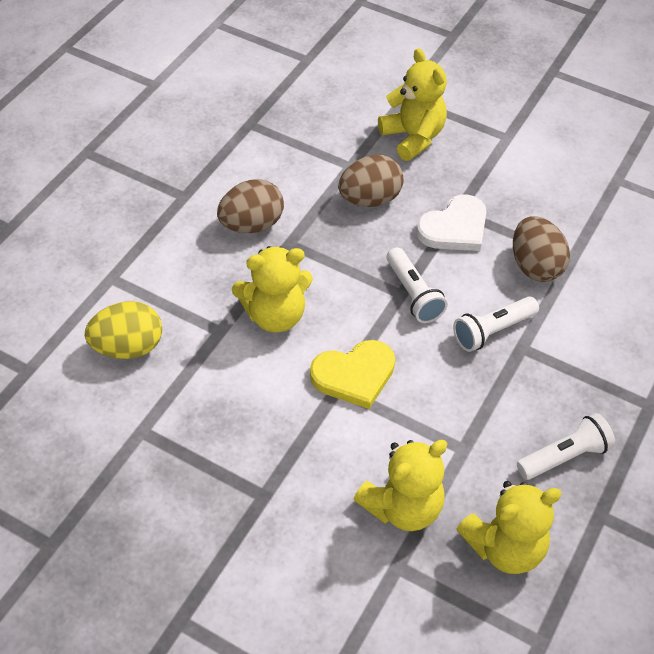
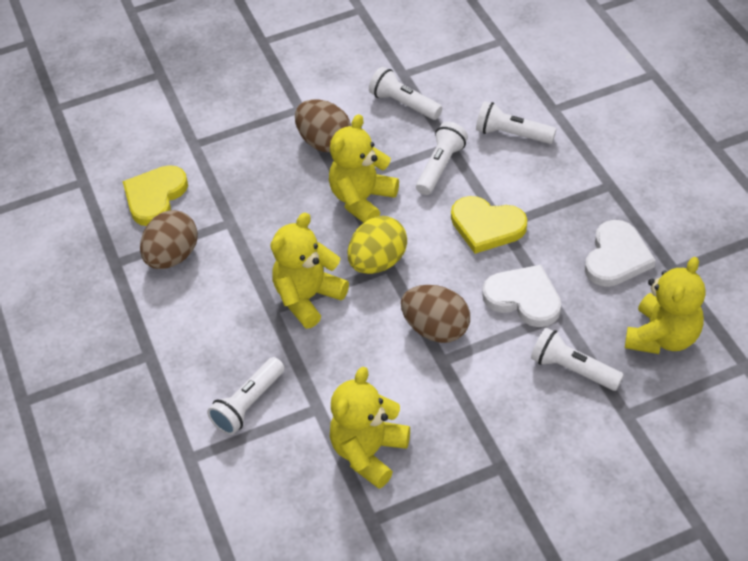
white flashlight: 3 -> 5
white heart: 1 -> 2
yellow heart: 1 -> 2

